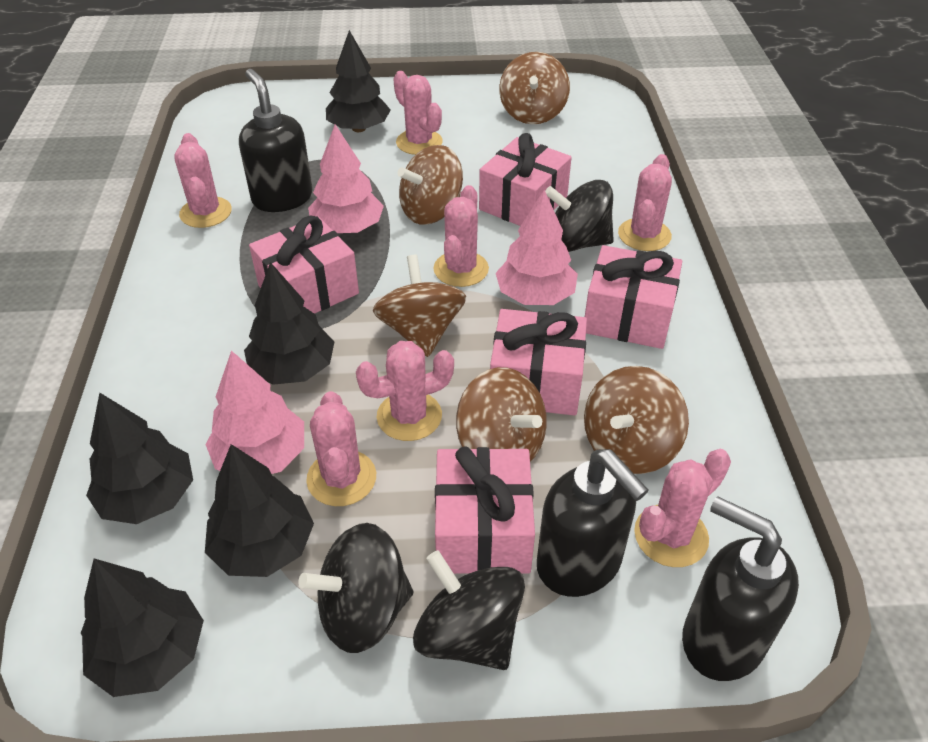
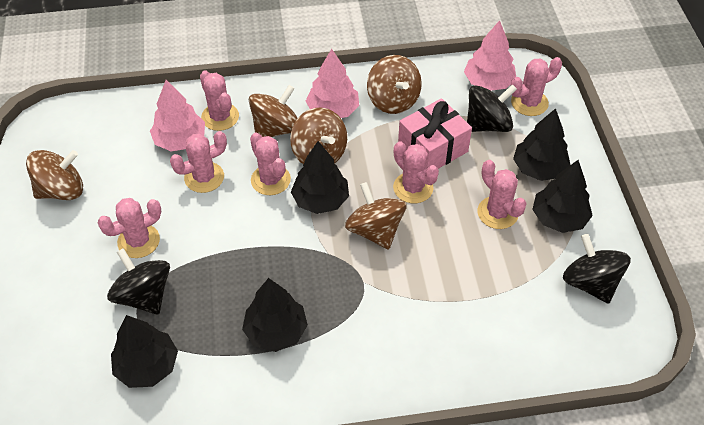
black soap dispenser: 3 -> 0
pink gift: 5 -> 1

